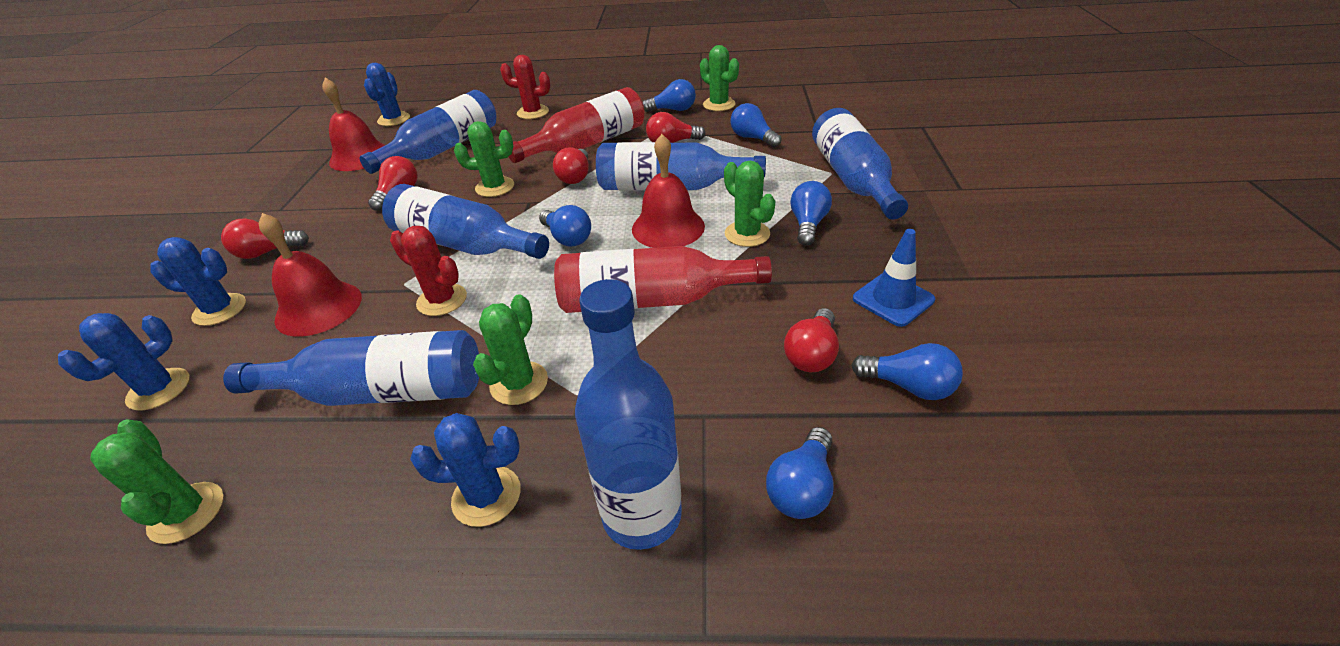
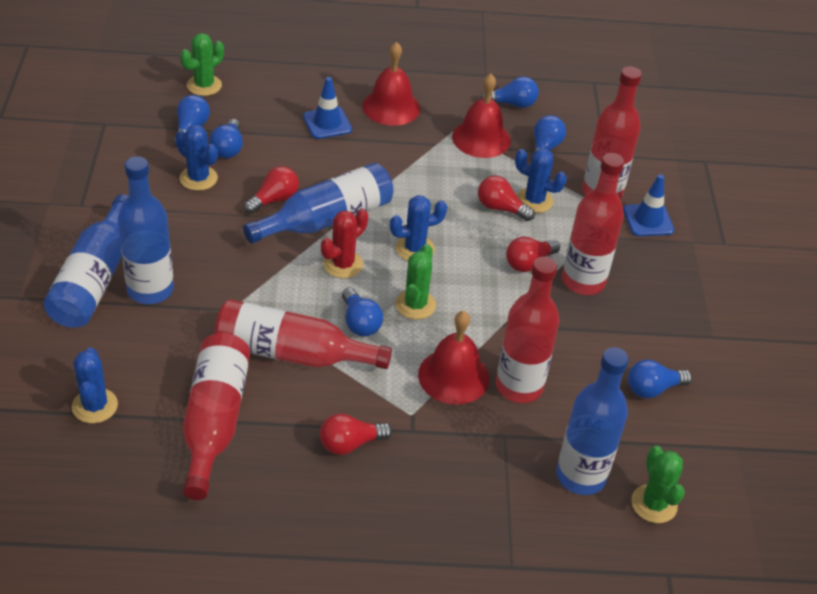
blue bottle: 6 -> 4
blue traffic cone: 1 -> 2
green cactus: 5 -> 3
red bottle: 2 -> 5
red cactus: 2 -> 1
red light bulb: 5 -> 4

